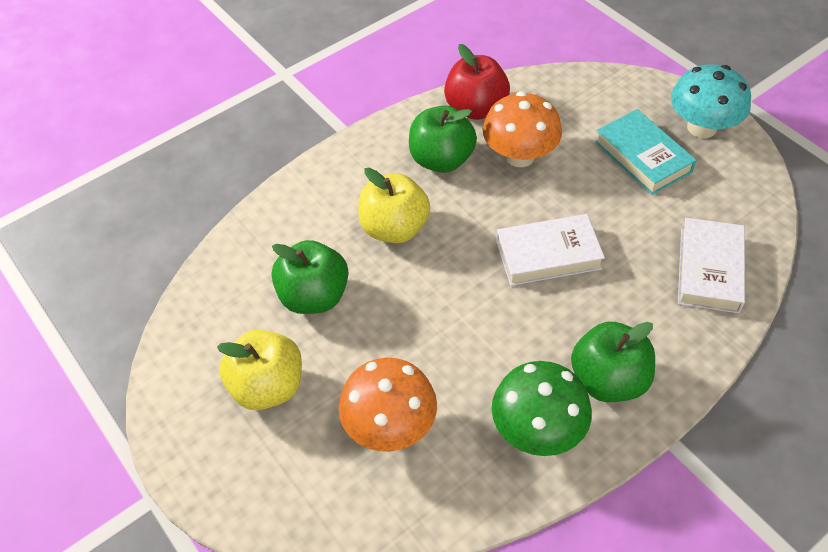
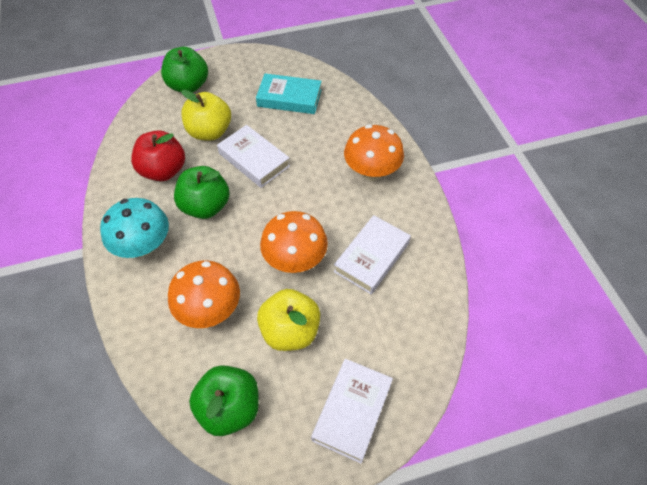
green mushroom: 1 -> 0
orange mushroom: 2 -> 3
white book: 2 -> 3

